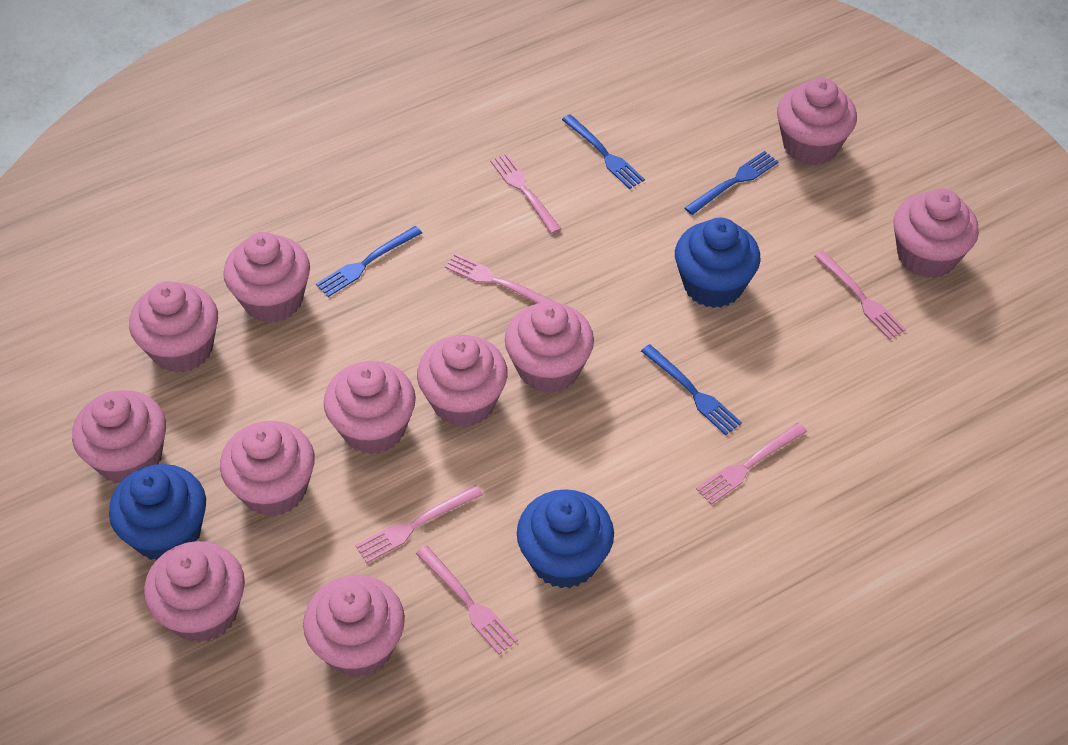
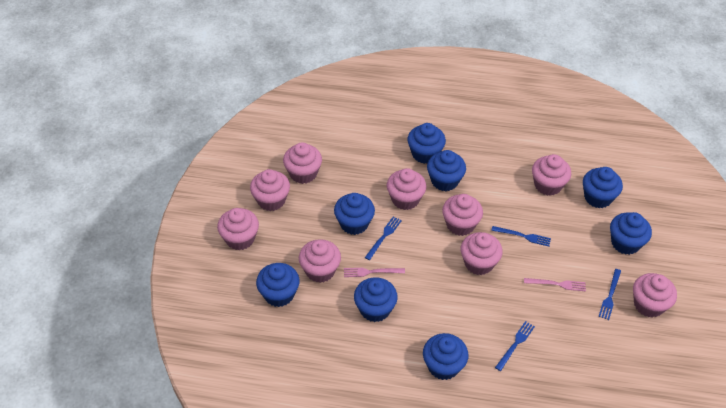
blue cupcake: 3 -> 8
pink cupcake: 11 -> 9
pink fork: 6 -> 2

